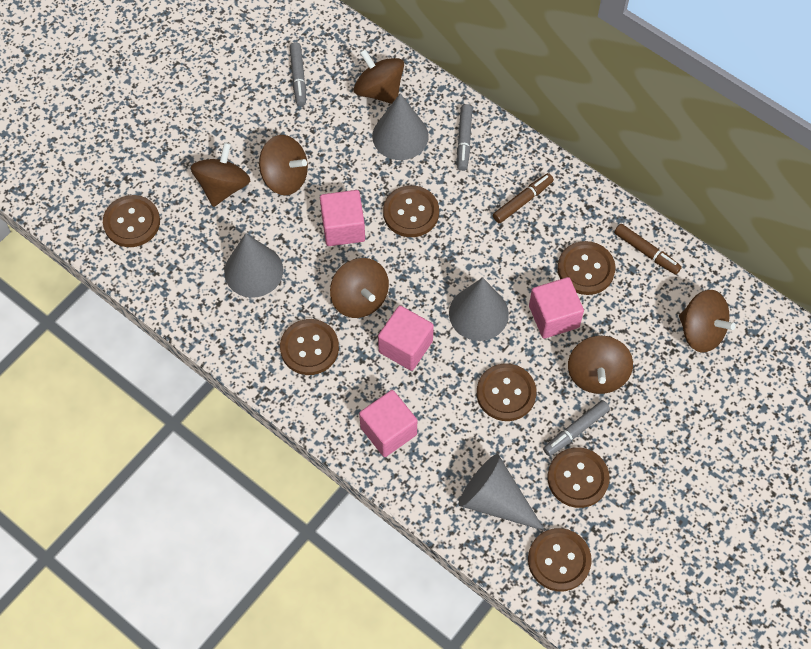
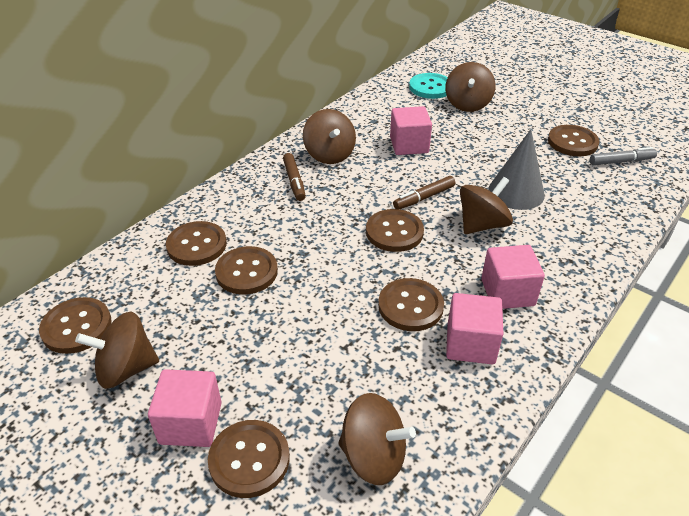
brown spinning top: 6 -> 5
grey cone: 4 -> 1
grey marker: 3 -> 1
turquoise button: 0 -> 1

